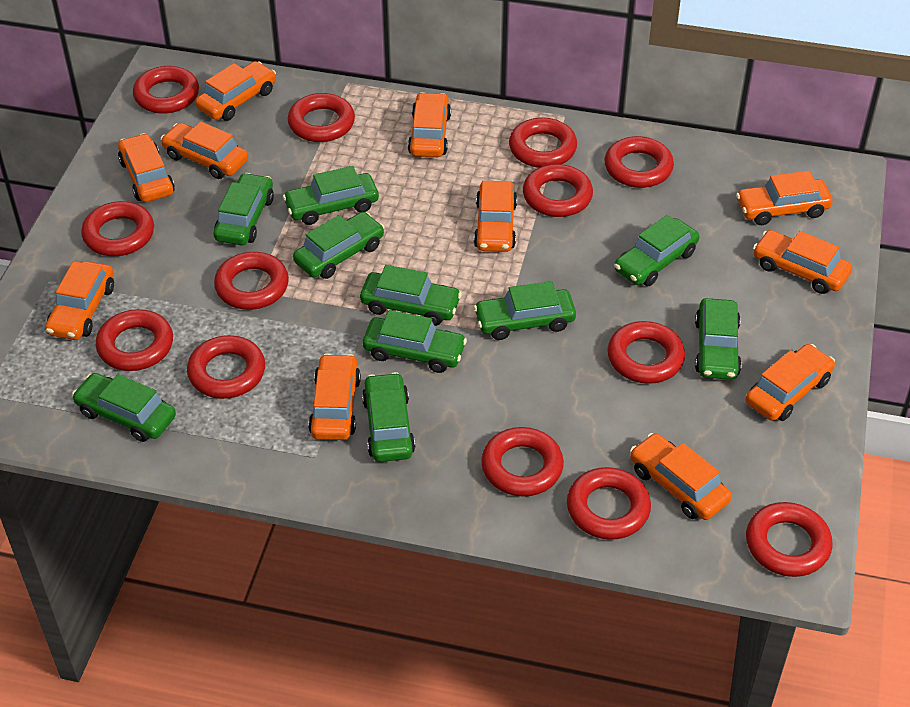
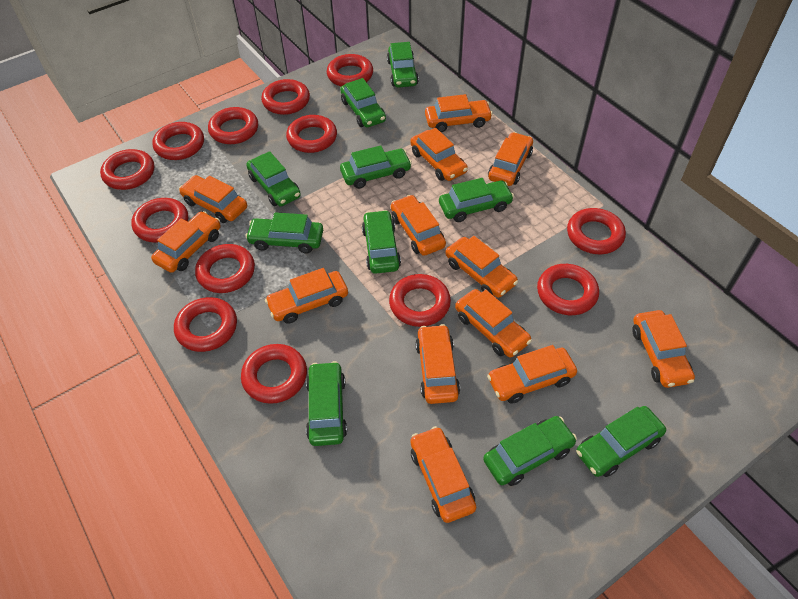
orange car: 11 -> 13

